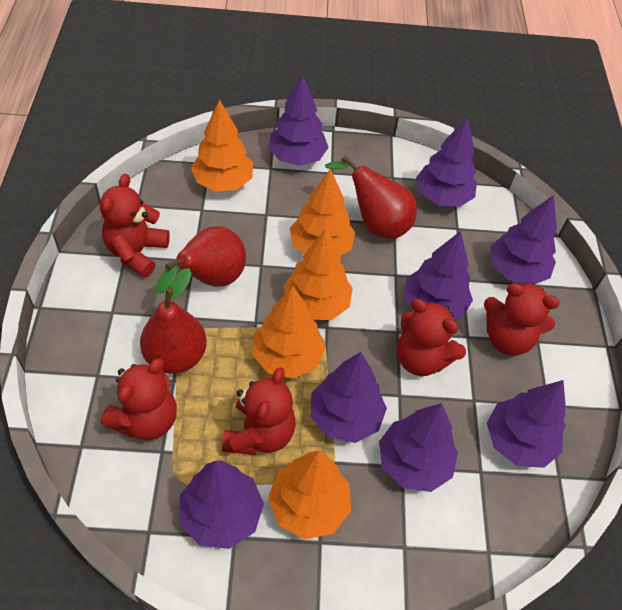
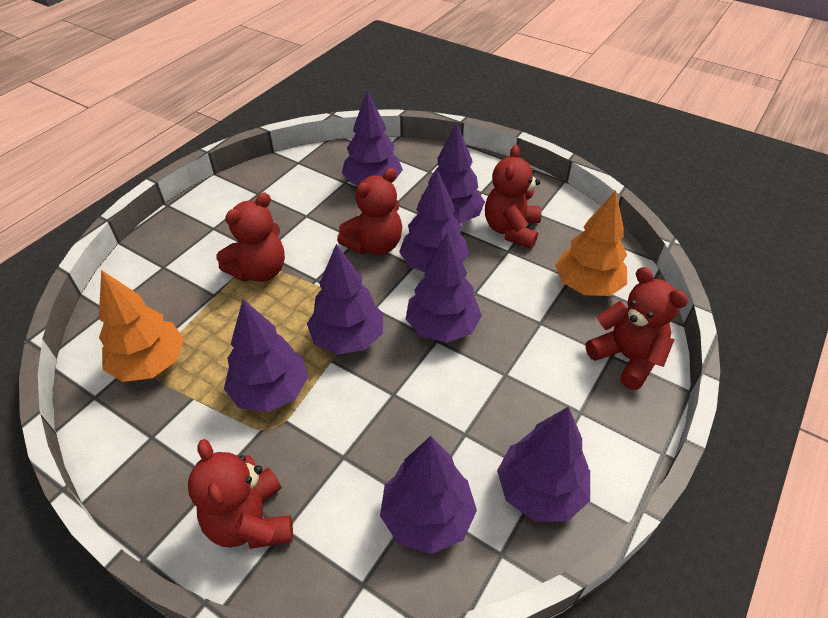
orange tree: 5 -> 2
red pear: 3 -> 0

